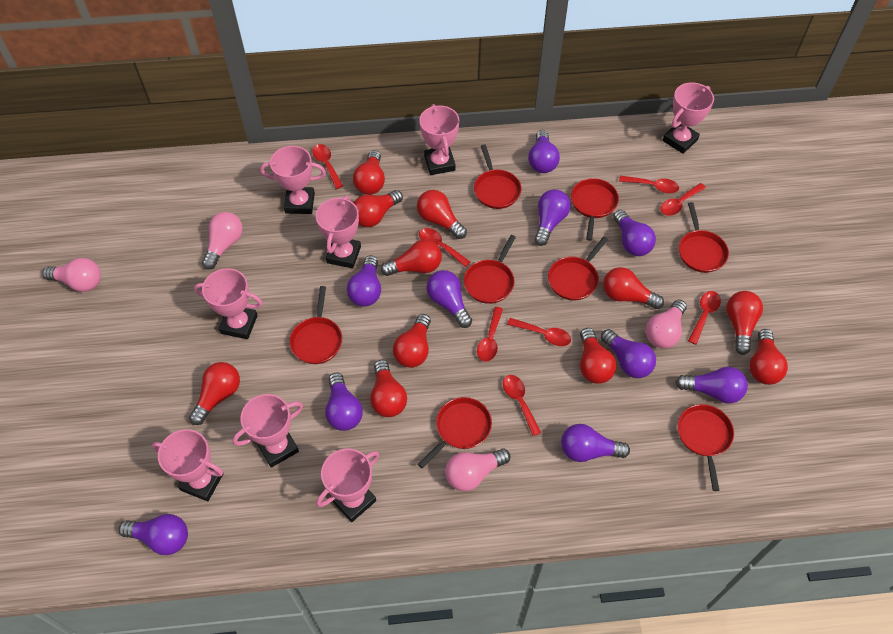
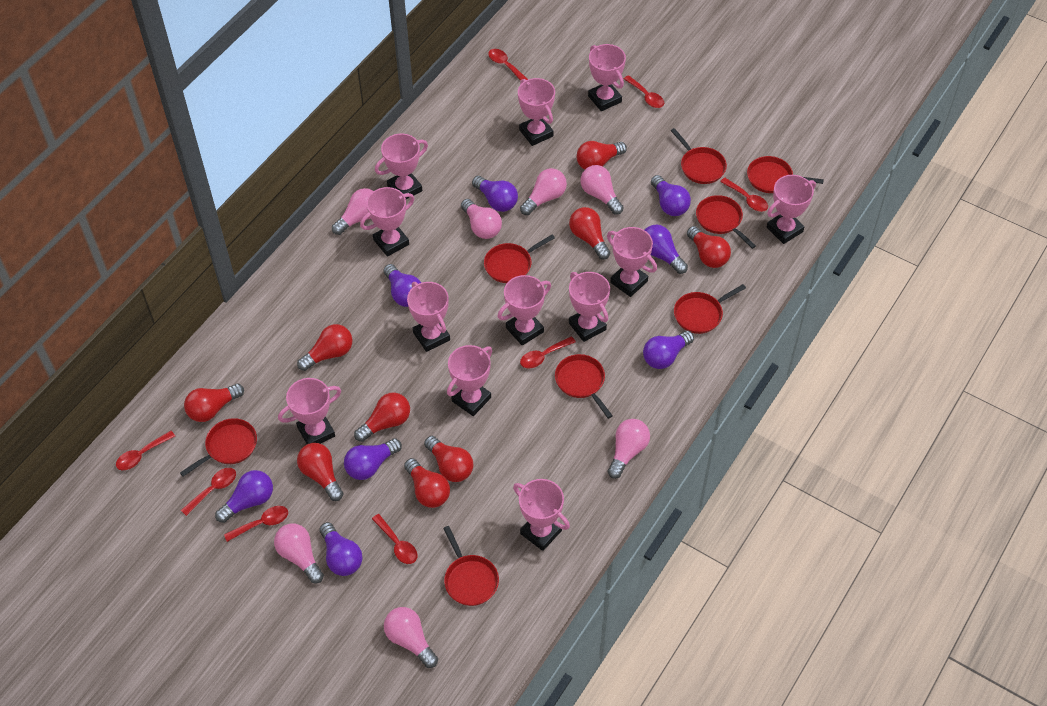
pink light bulb: 4 -> 7
pink trophy: 8 -> 12
purple light bulb: 10 -> 8
red light bulb: 11 -> 9

